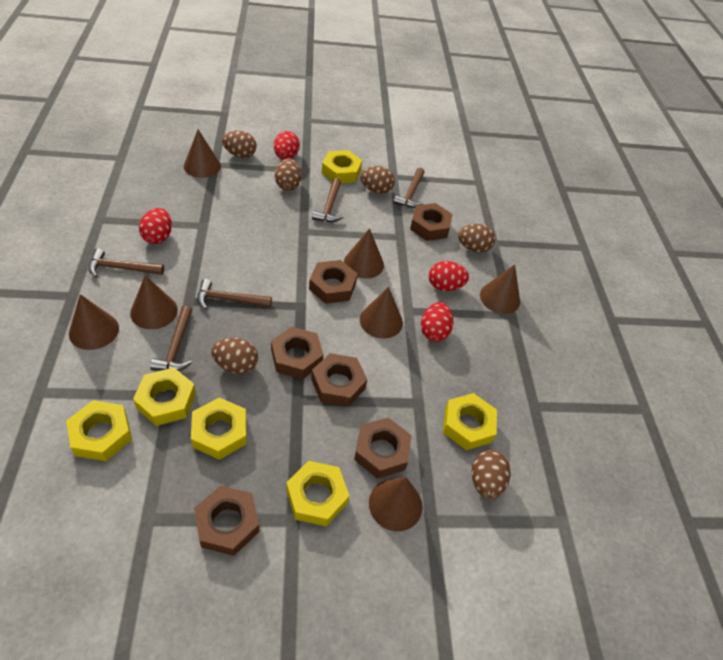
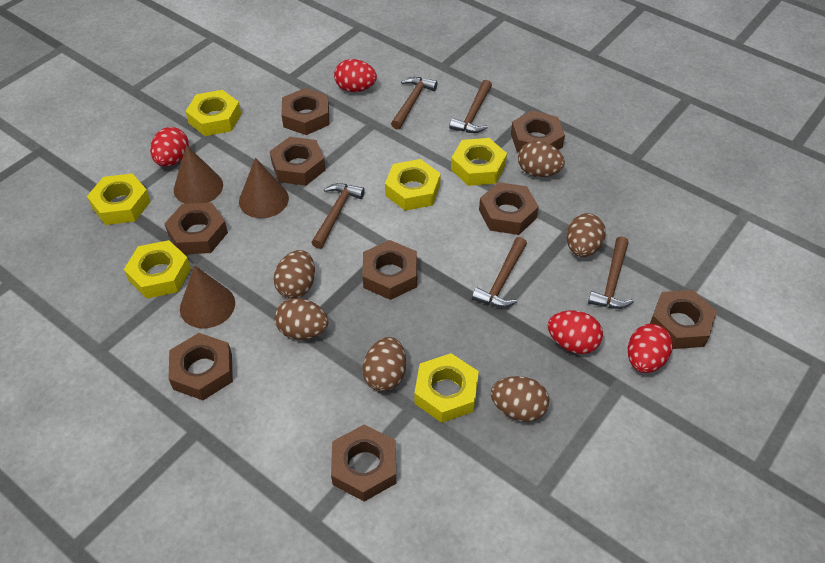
brown cone: 7 -> 3
brown nut: 6 -> 9

